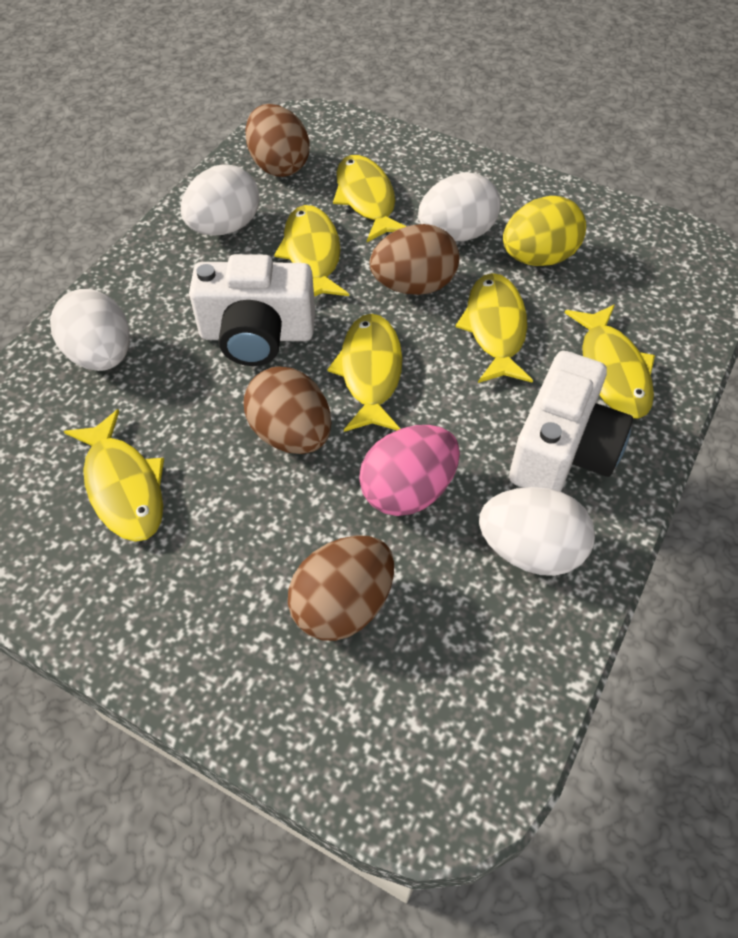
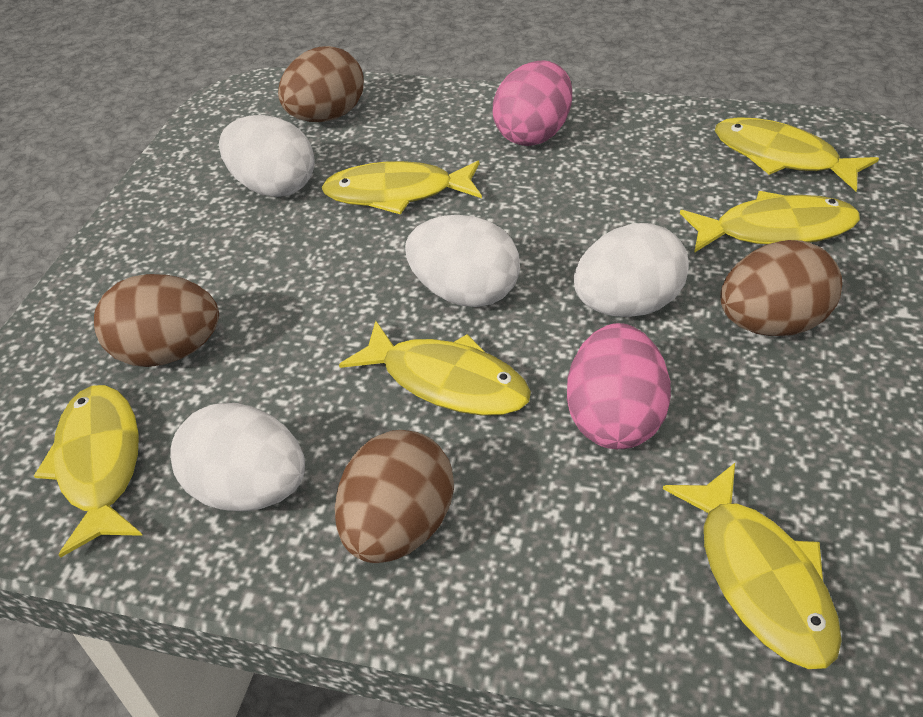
pink egg: 1 -> 2
white camera: 2 -> 0
yellow egg: 1 -> 0

